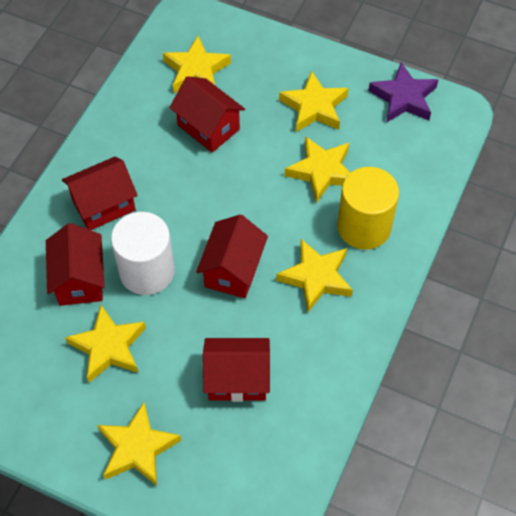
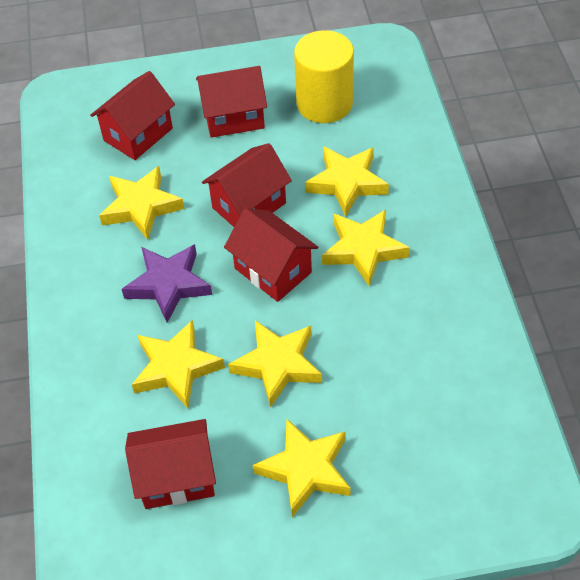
white cylinder: 1 -> 0

